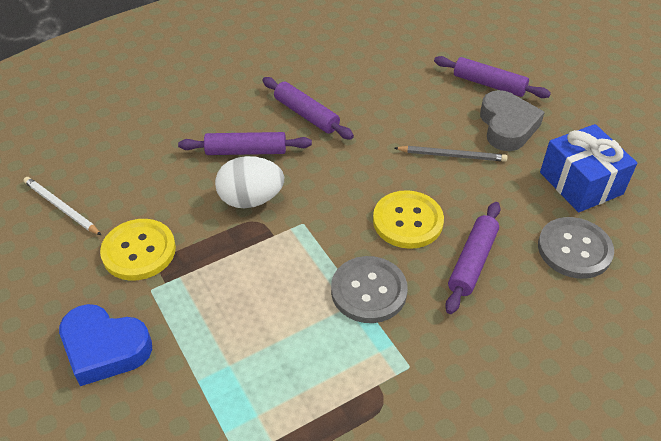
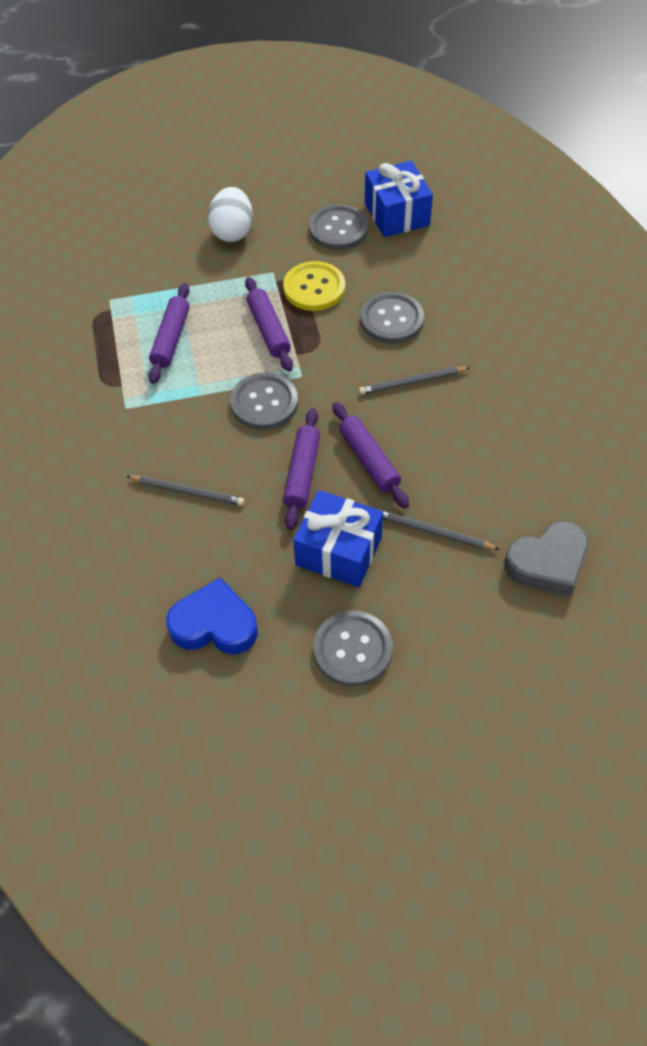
blue gift: 1 -> 2
grey button: 2 -> 4
grey pencil: 1 -> 3
white pencil: 1 -> 0
yellow button: 2 -> 1

